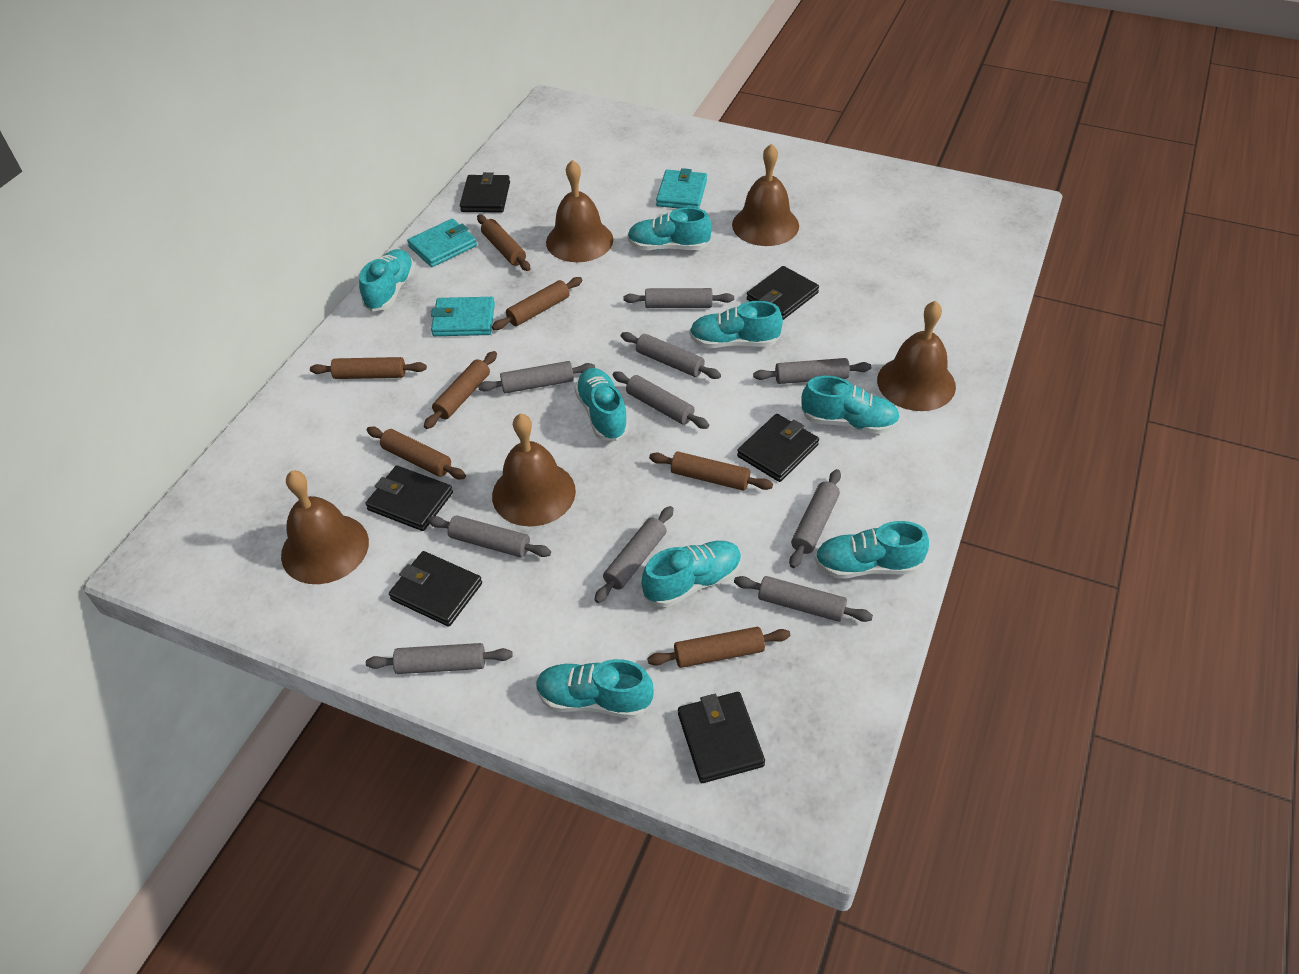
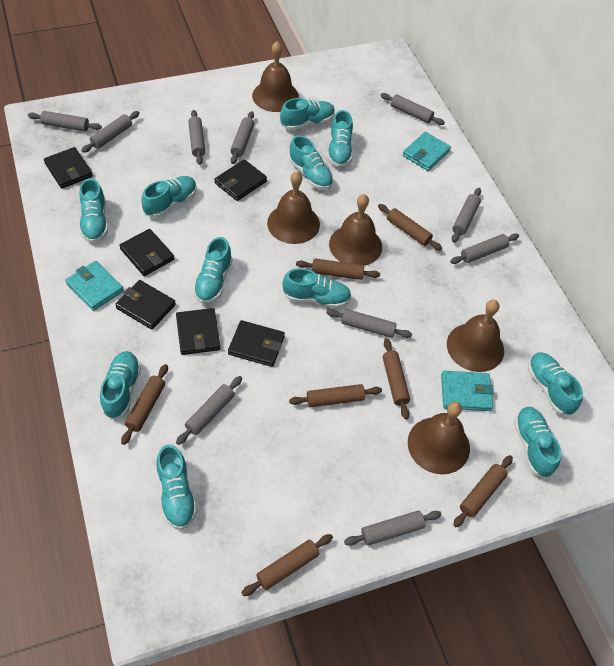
turquoise shoe: 8 -> 11

